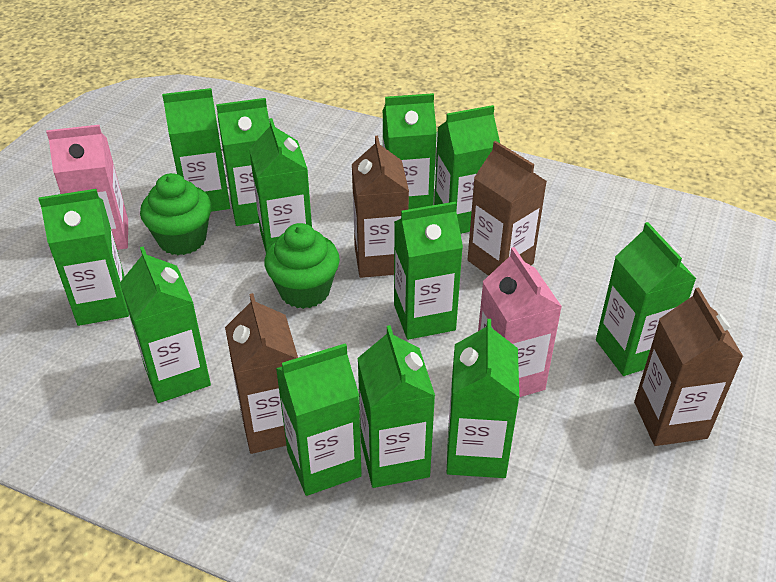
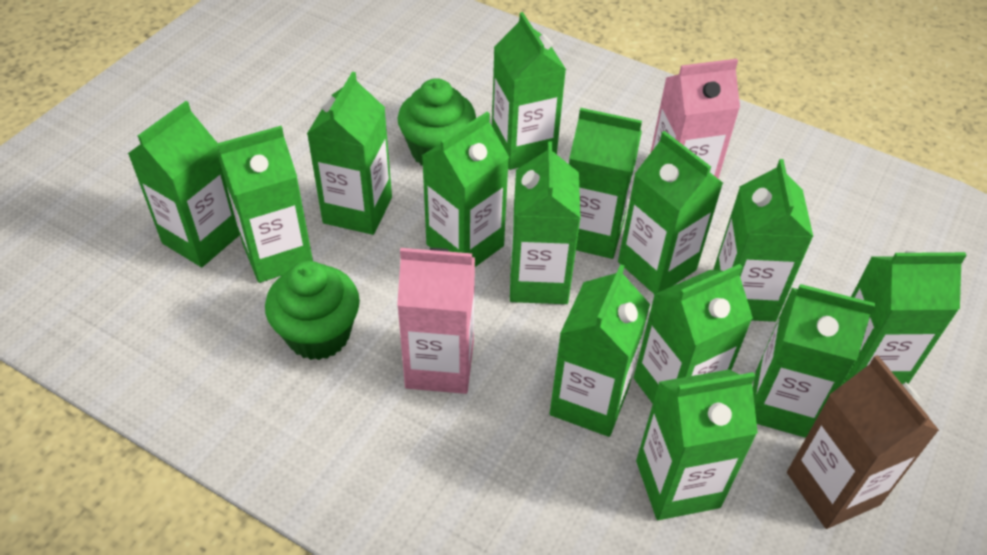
brown carton: 4 -> 1
green carton: 12 -> 14

